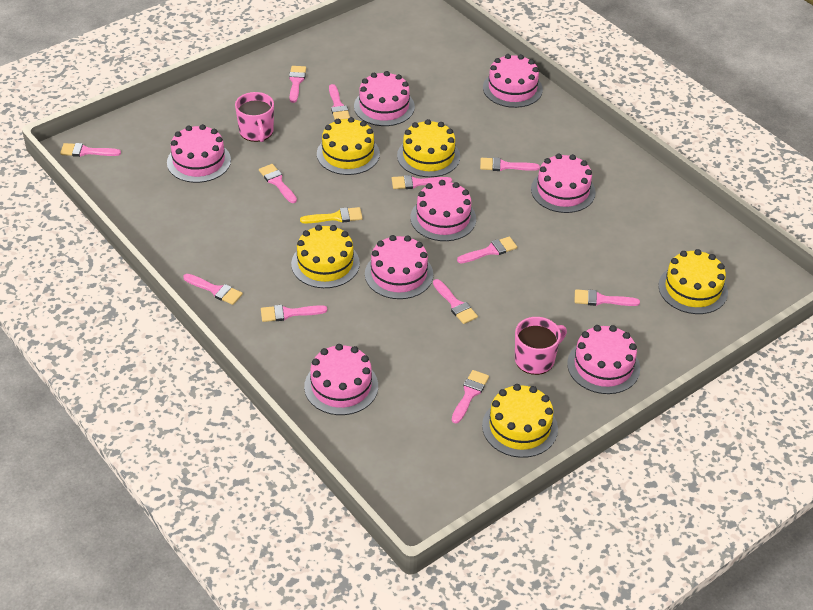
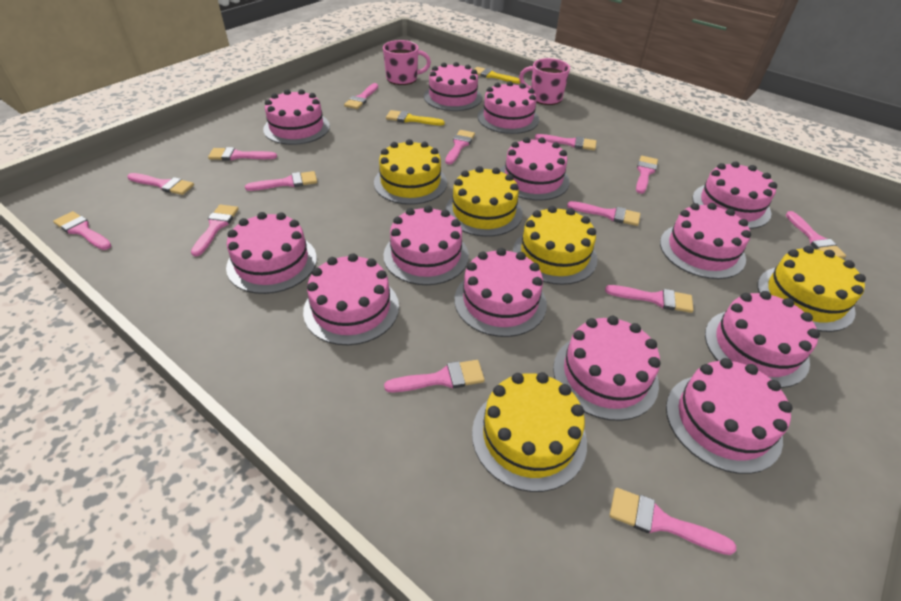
pink brush: 12 -> 14
pink cake: 8 -> 13
yellow brush: 1 -> 2

